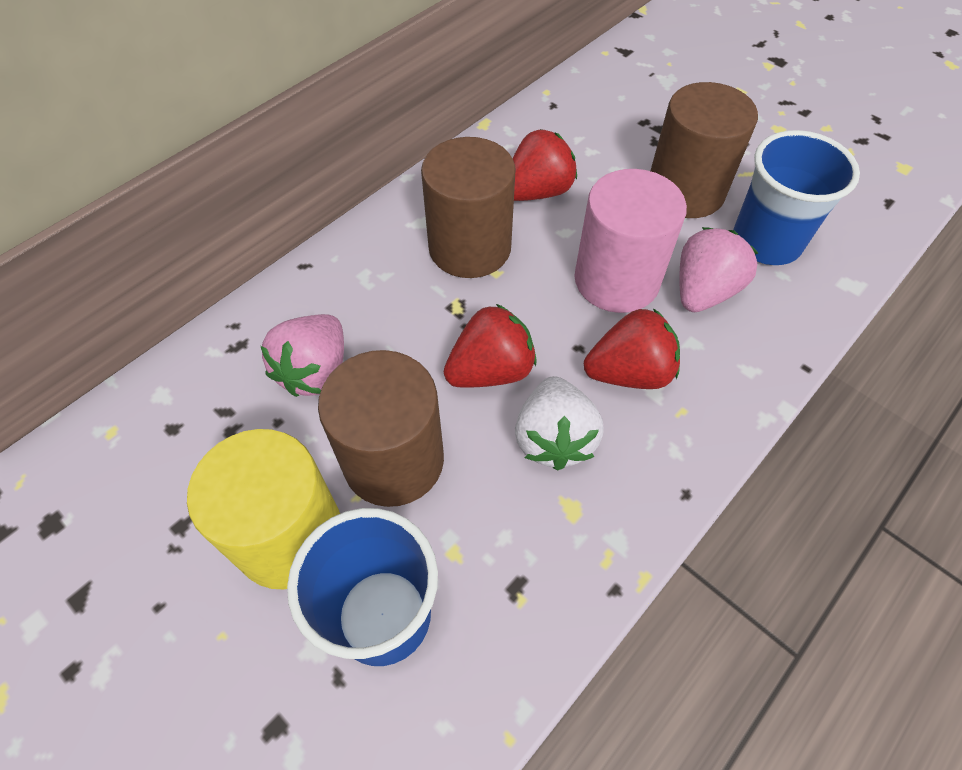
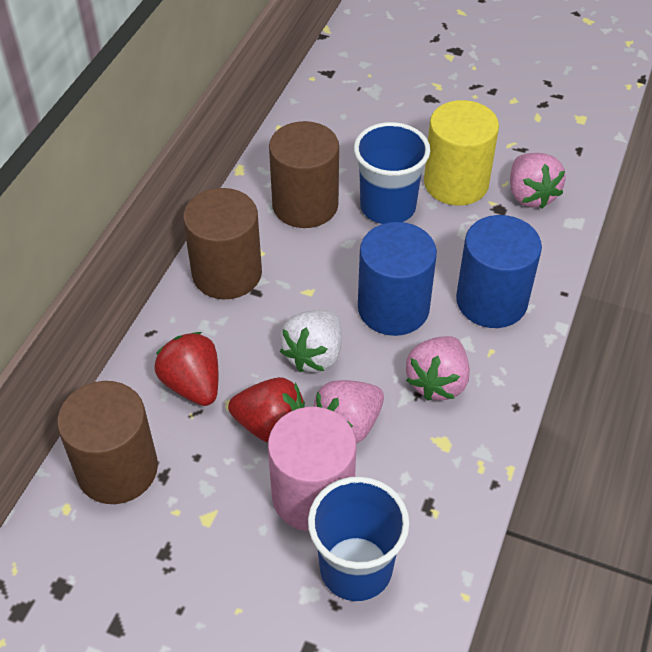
blue cylinder: 0 -> 2
pink strawberry: 2 -> 3
red strawberry: 3 -> 2

